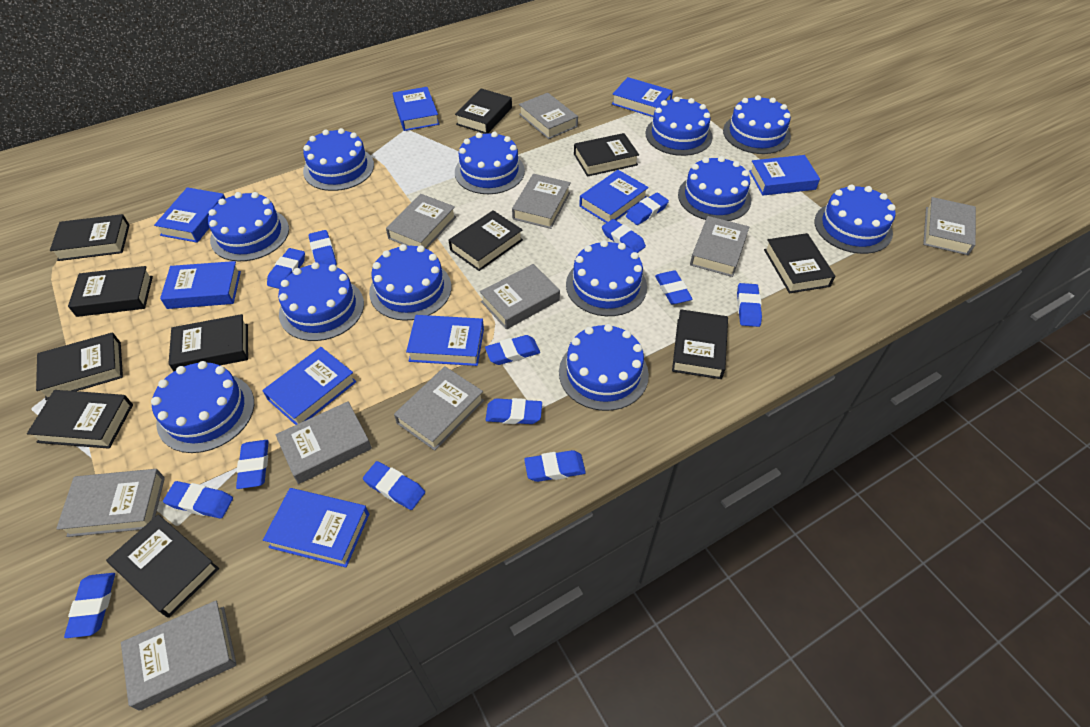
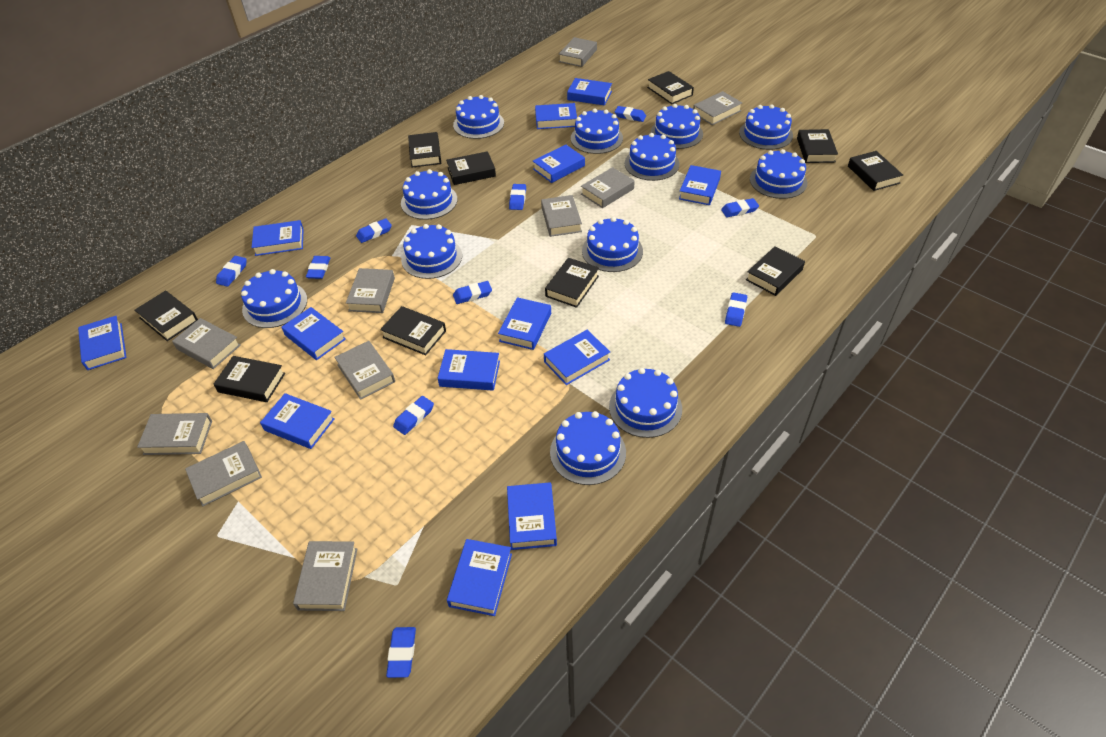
black book: 11 -> 10
blue book: 9 -> 13
blue eraser: 13 -> 10

